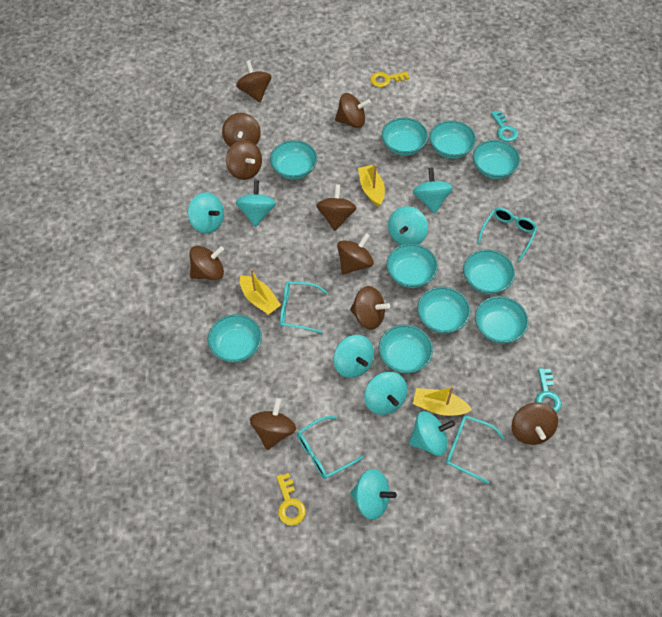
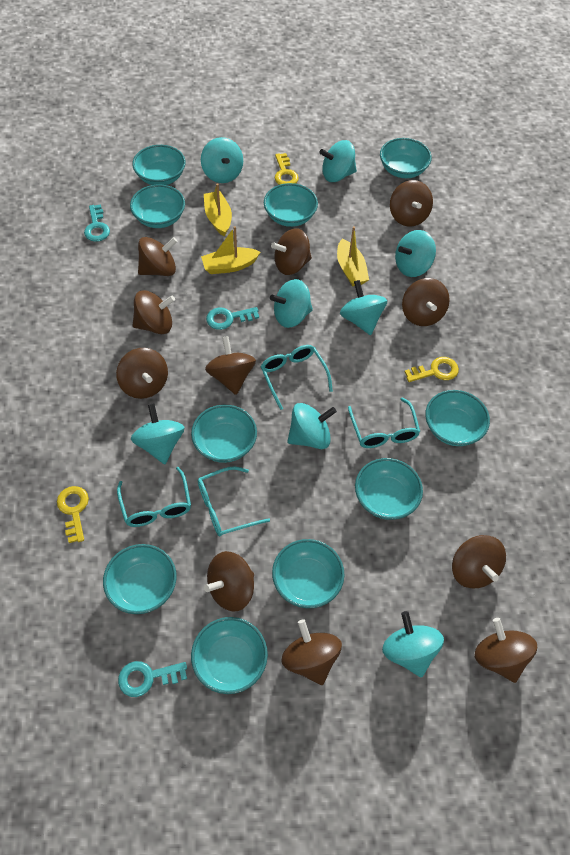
brown spinning top: 10 -> 11
turquoise key: 2 -> 3
yellow key: 2 -> 3

